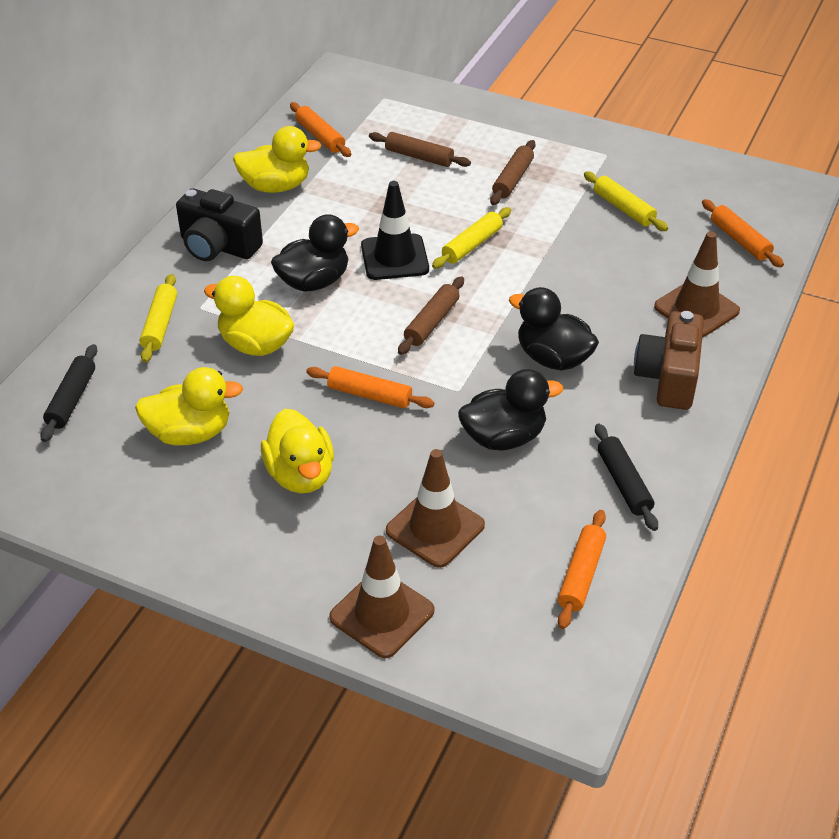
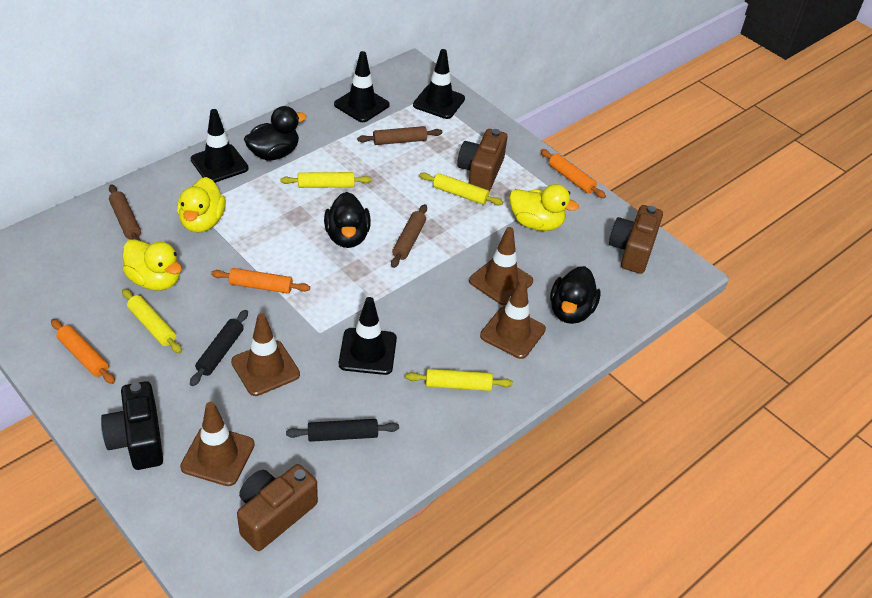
black traffic cone: 1 -> 4
brown camera: 1 -> 3
brown traffic cone: 3 -> 4
orange rolling pin: 4 -> 3
yellow duck: 4 -> 3
yellow rolling pin: 3 -> 4

